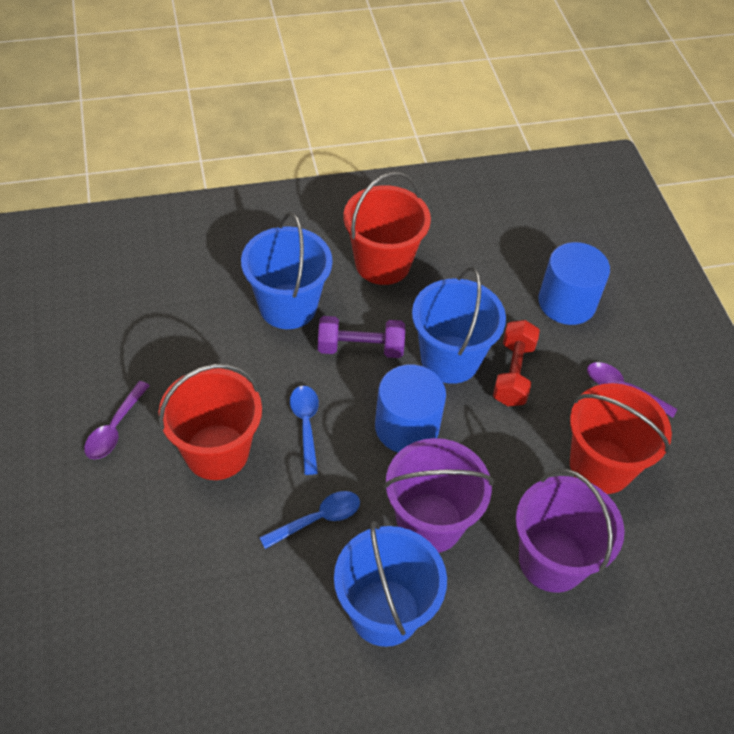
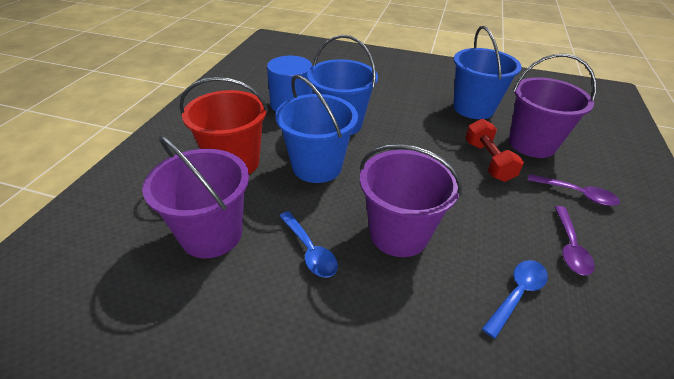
blue cylinder: 2 -> 1
purple bucket: 2 -> 3
purple dumbbell: 1 -> 0
red bucket: 3 -> 1

